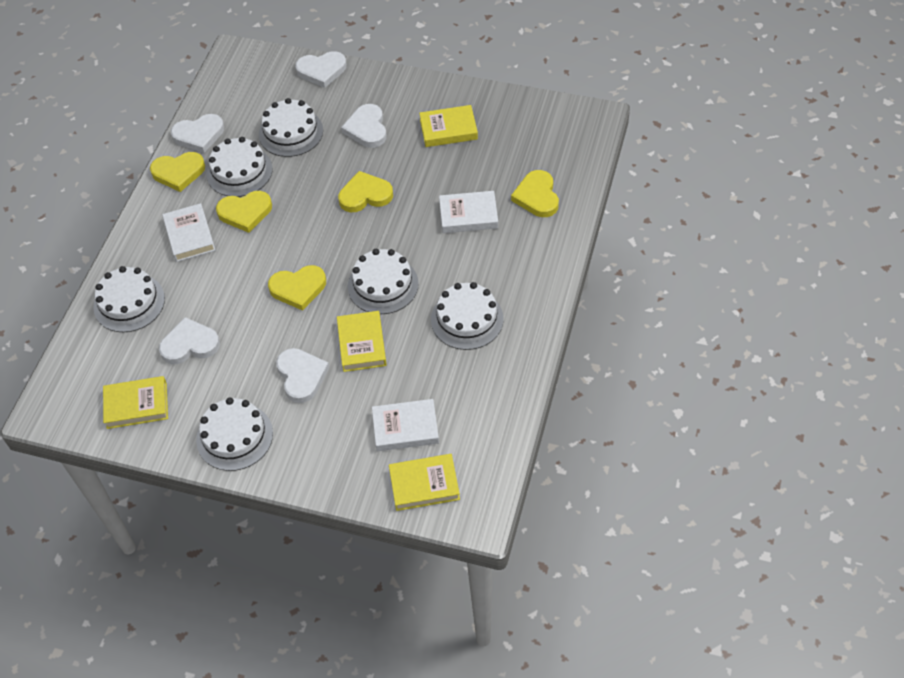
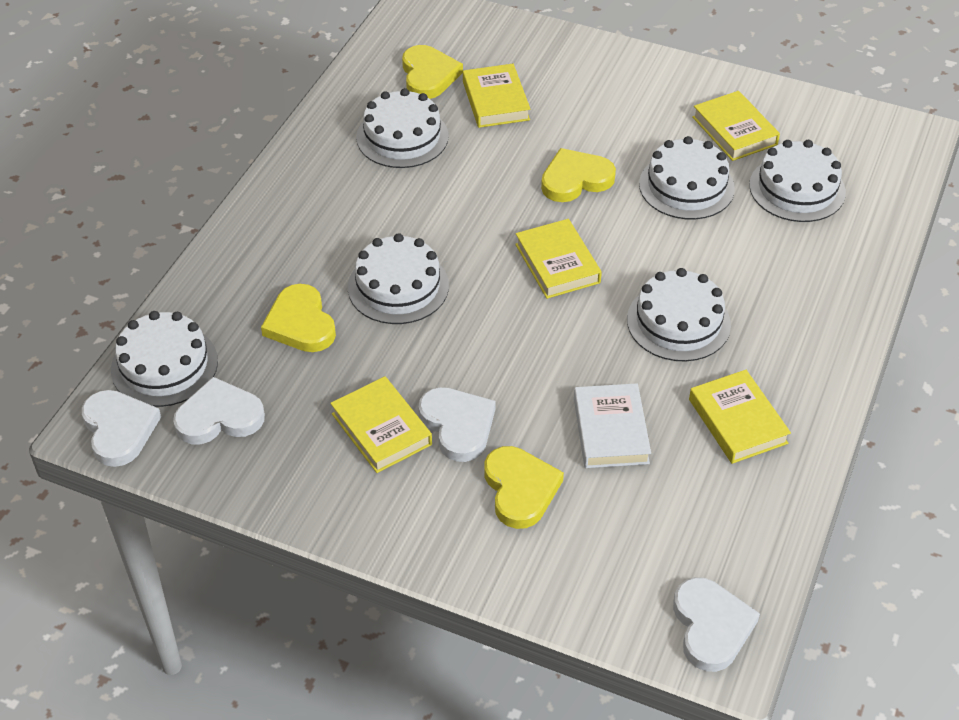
white book: 3 -> 1
white heart: 5 -> 4
yellow book: 4 -> 5
yellow heart: 5 -> 4

